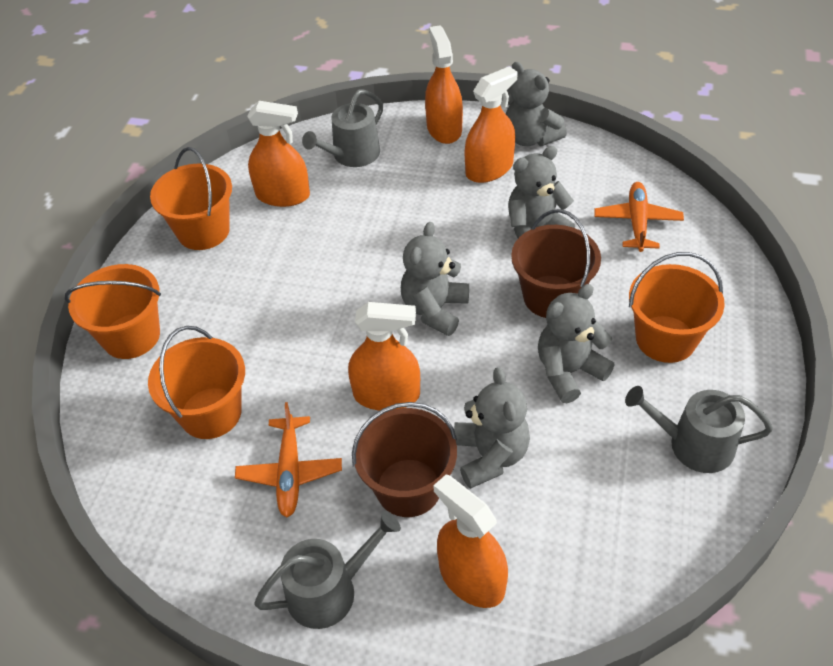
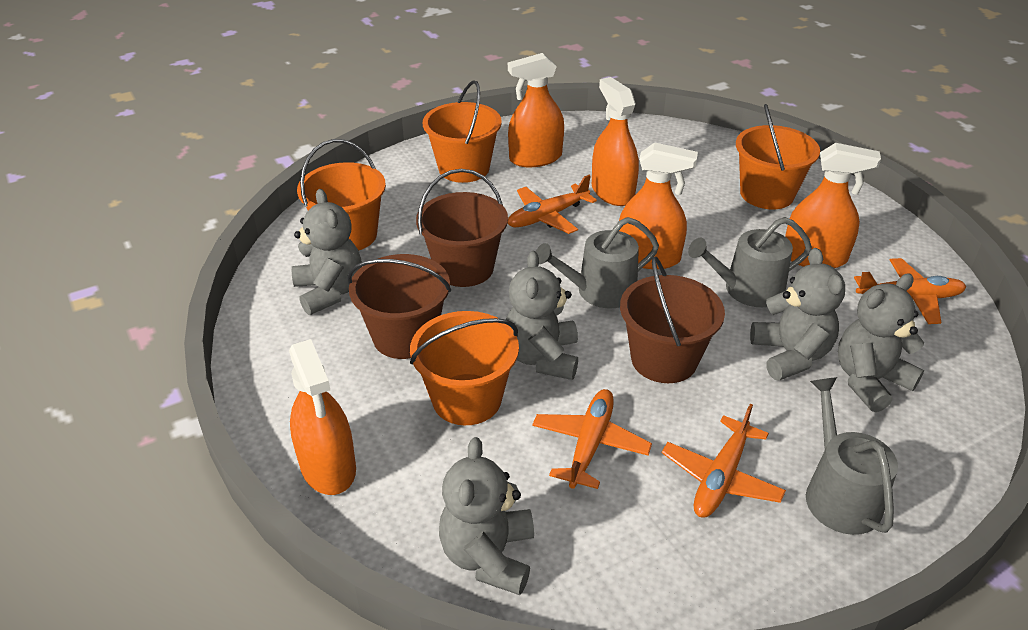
brown bucket: 2 -> 3
orange plane: 2 -> 4

